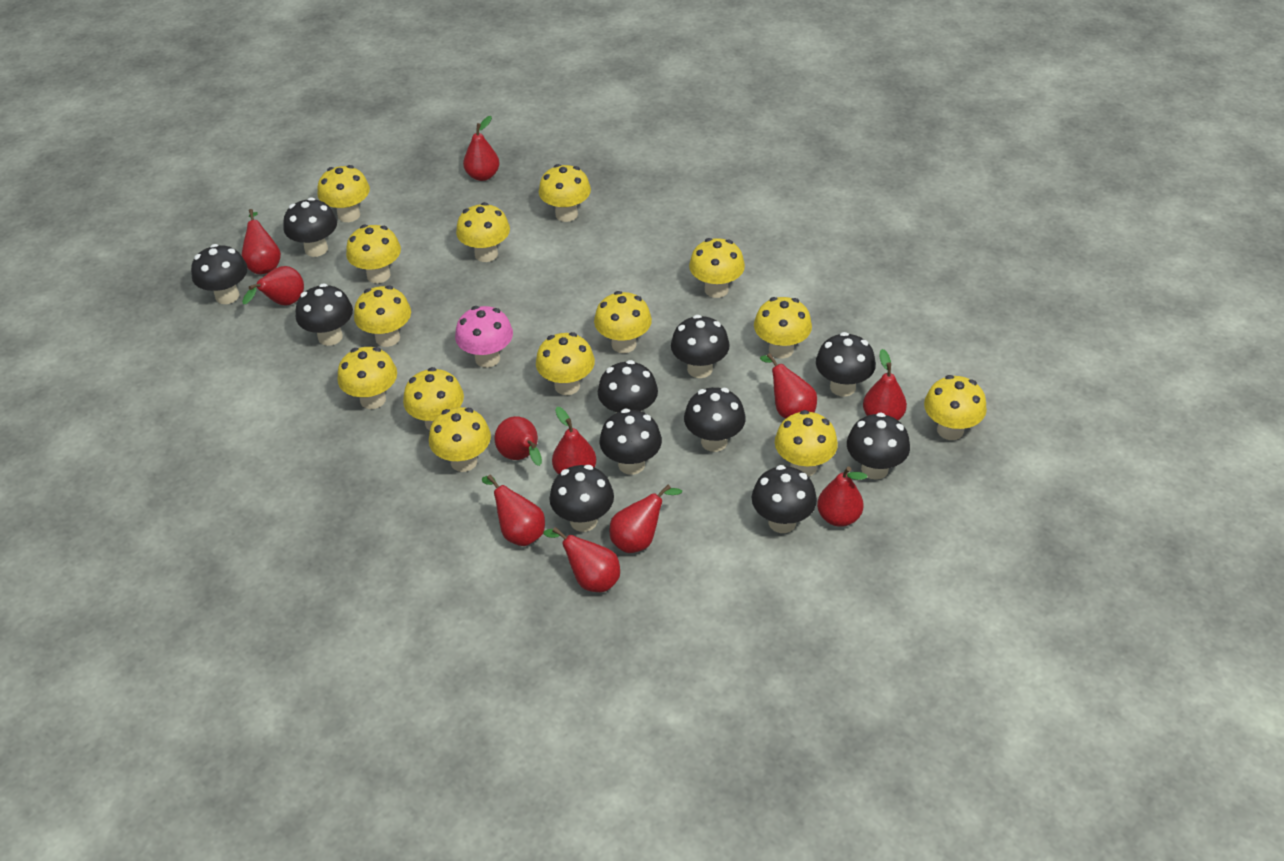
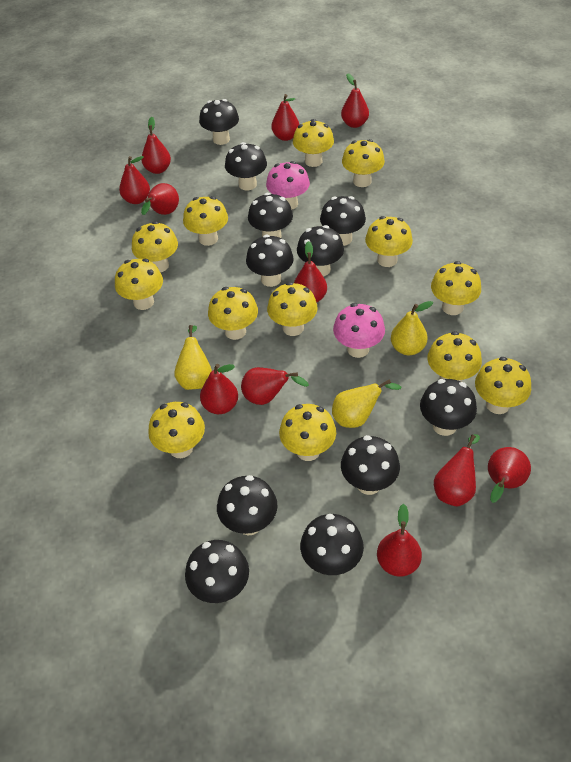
pink mushroom: 1 -> 2
yellow mushroom: 14 -> 13
yellow pear: 0 -> 3

